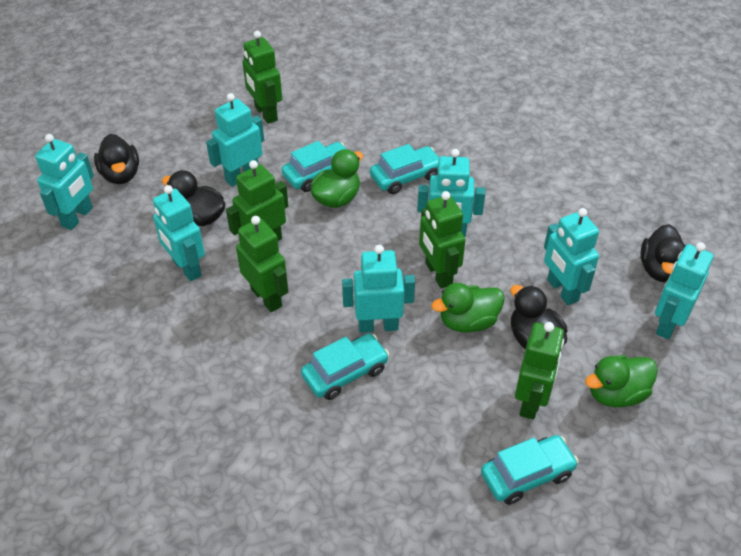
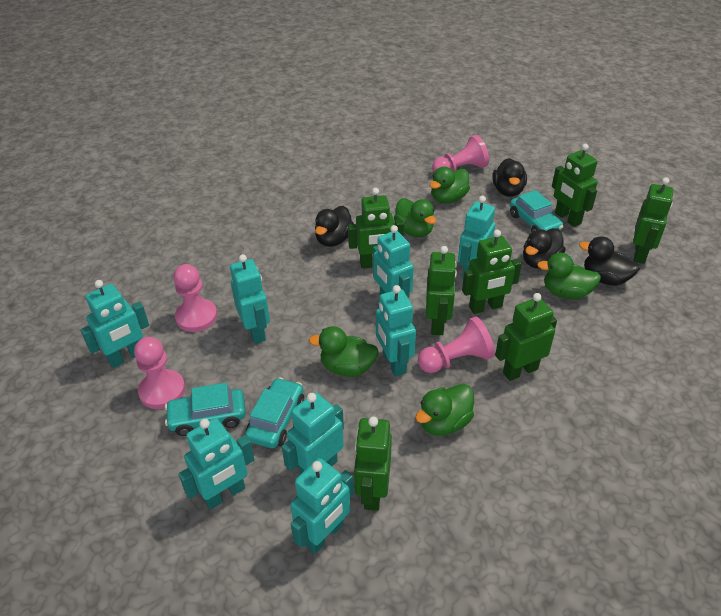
green duck: 3 -> 5
green robot: 5 -> 7
pink pawn: 0 -> 4
turquoise car: 4 -> 3
turquoise robot: 7 -> 8

